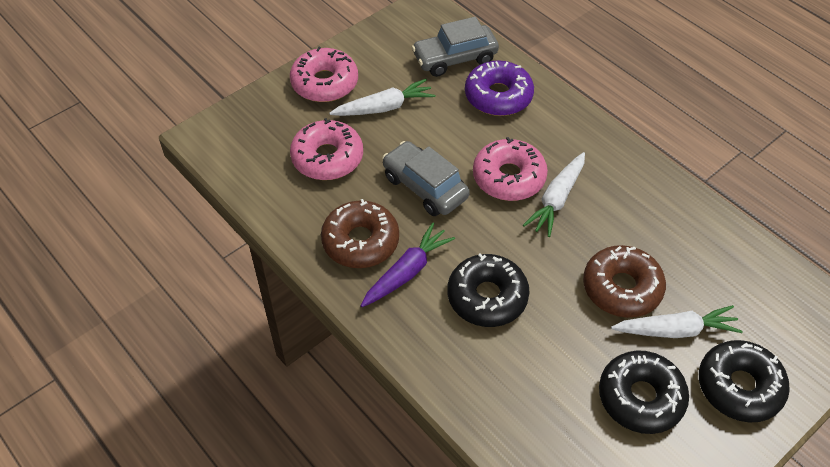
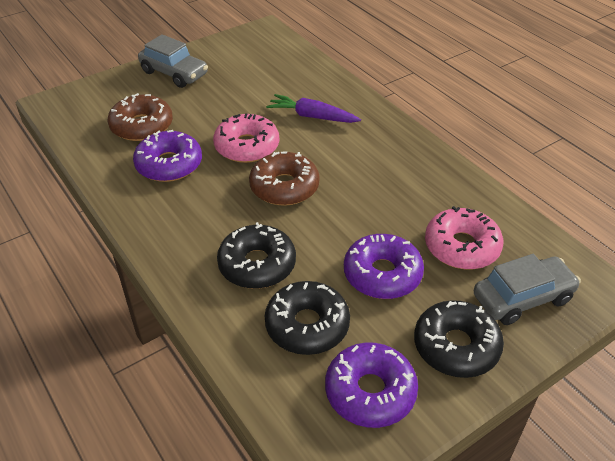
pink donut: 3 -> 2
purple donut: 1 -> 3
white carrot: 3 -> 0

